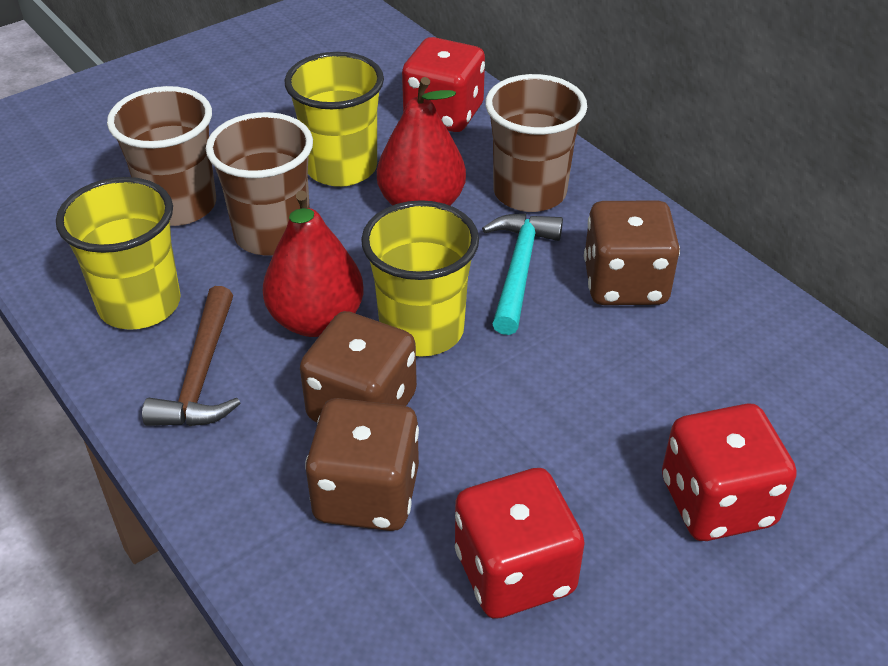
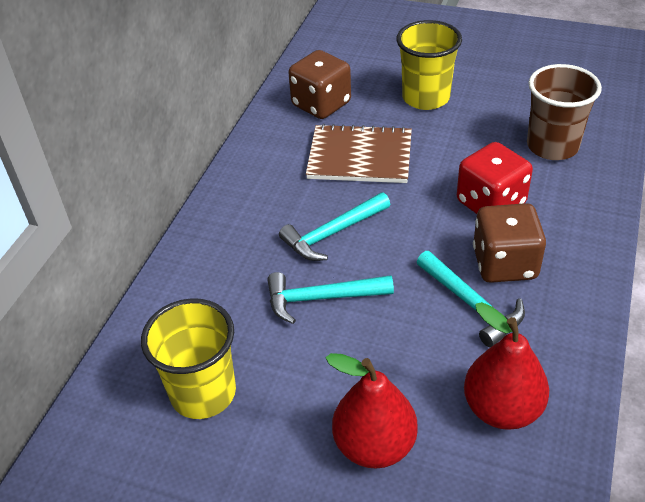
brown cup: 3 -> 1
brown dice: 3 -> 2
brown hammer: 1 -> 0
brown notebook: 0 -> 1
red dice: 3 -> 1
turquoise hammer: 1 -> 3
yellow cup: 3 -> 2

